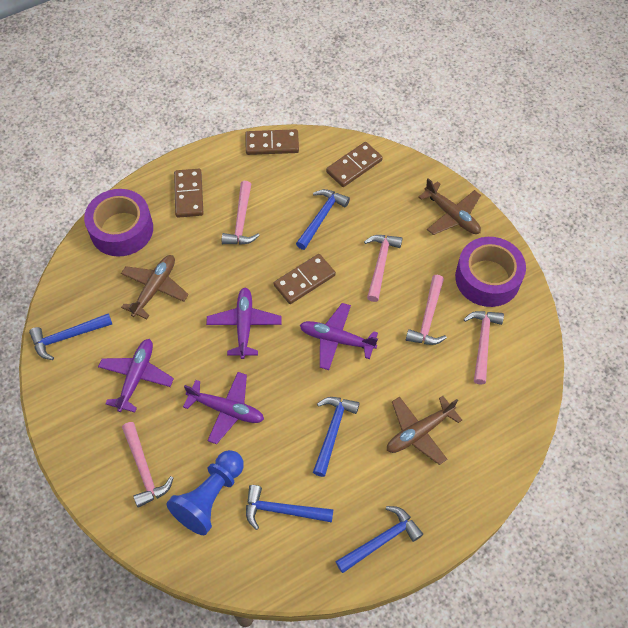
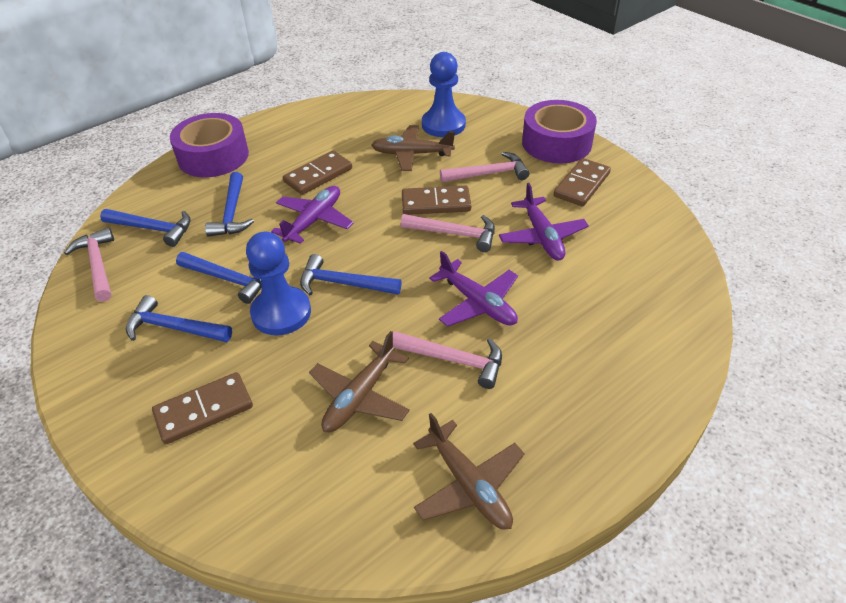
blue pawn: 1 -> 2
pink hammer: 5 -> 4
purple plane: 4 -> 3

